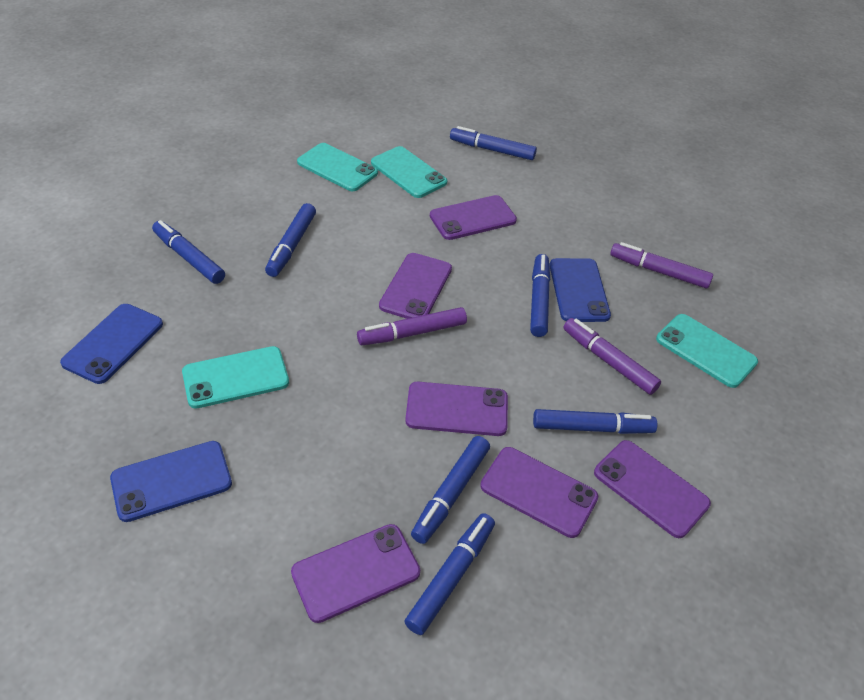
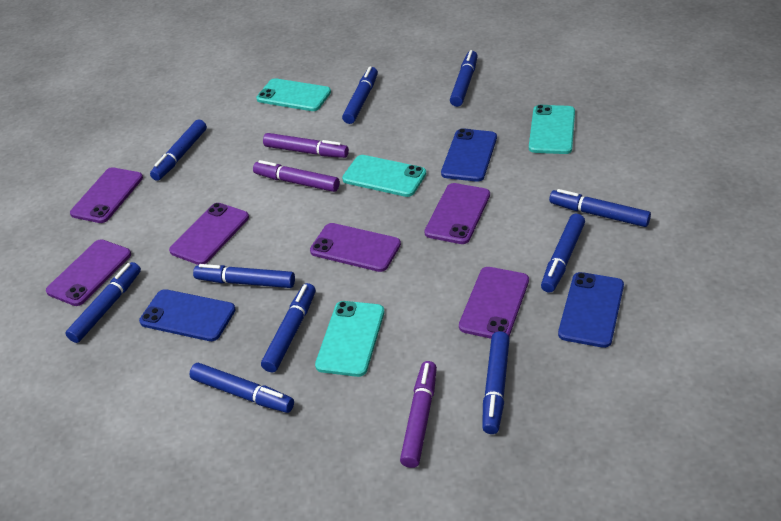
blue marker: 7 -> 10

